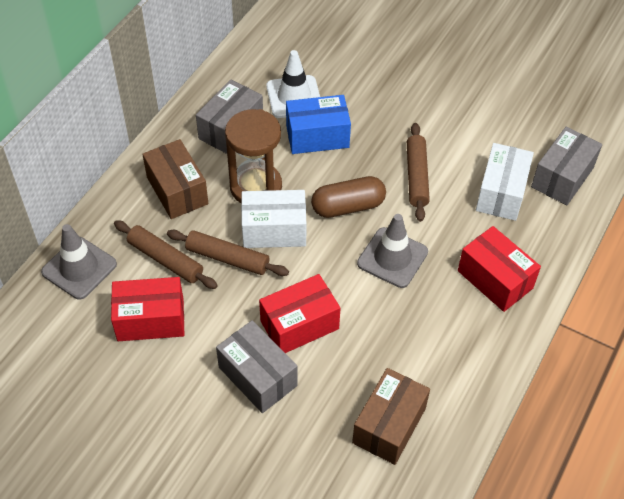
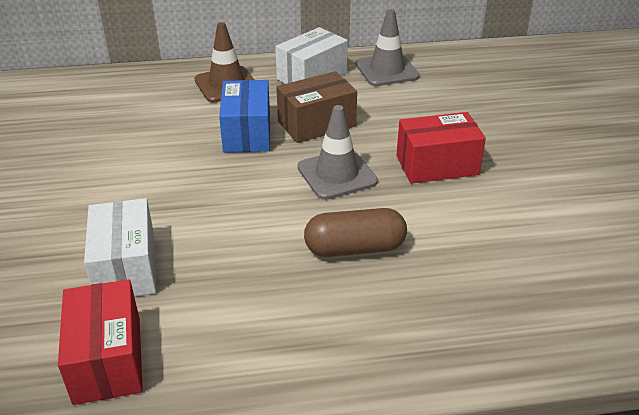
brown box: 2 -> 1
brown hourglass: 1 -> 0
brown rolling pin: 3 -> 0
brown traffic cone: 0 -> 1
grey box: 3 -> 0
red box: 3 -> 2
white traffic cone: 1 -> 0

